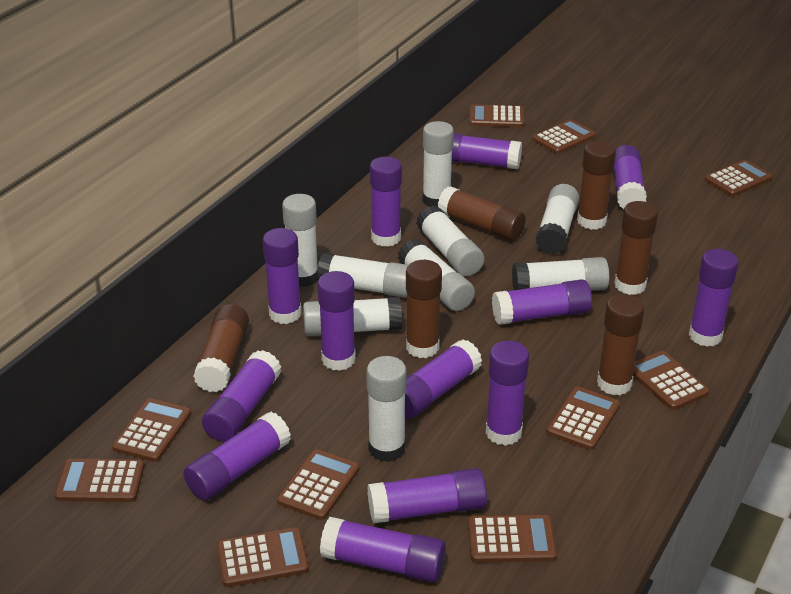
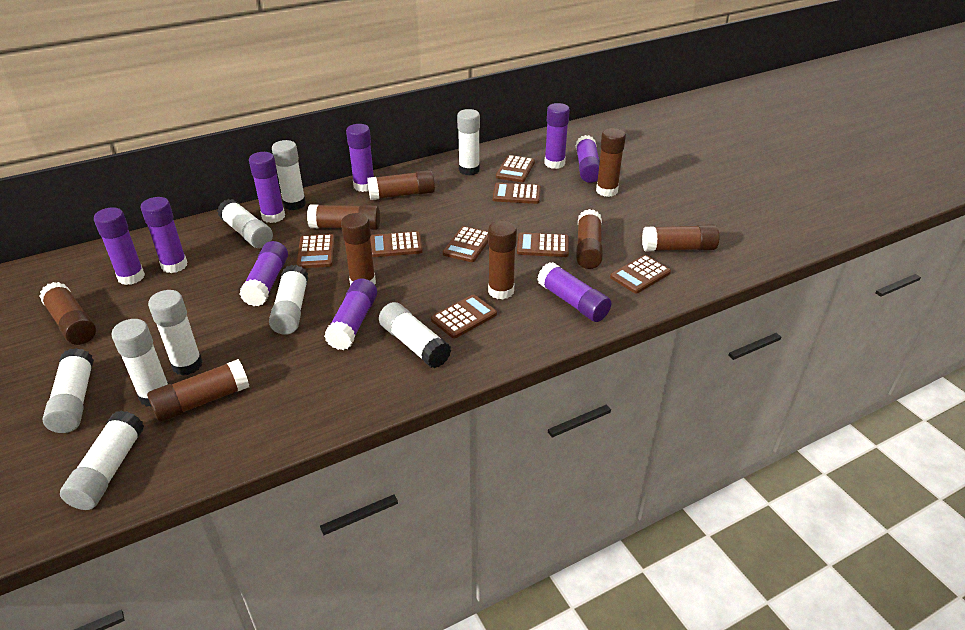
brown calculator: 10 -> 8
brown glue stick: 6 -> 9
purple glue stick: 13 -> 9

